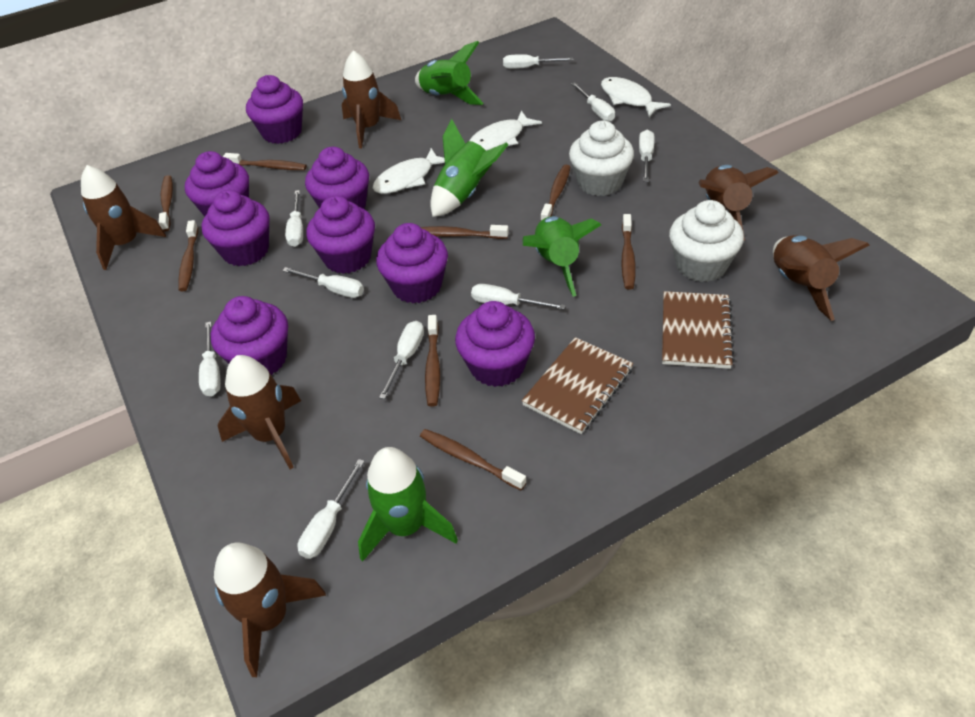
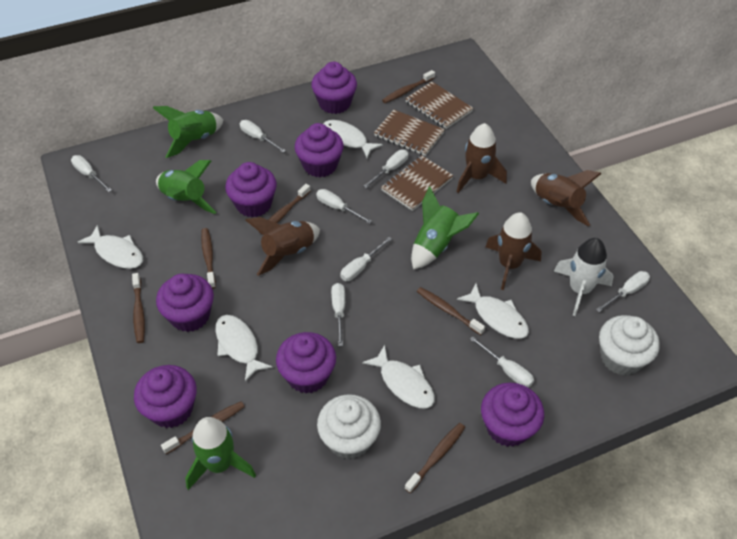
brown notebook: 2 -> 3
brown rocket: 6 -> 4
brown toothbrush: 8 -> 7
purple cupcake: 8 -> 7
white fish: 3 -> 5
white rocket: 0 -> 1
white screwdriver: 9 -> 8

